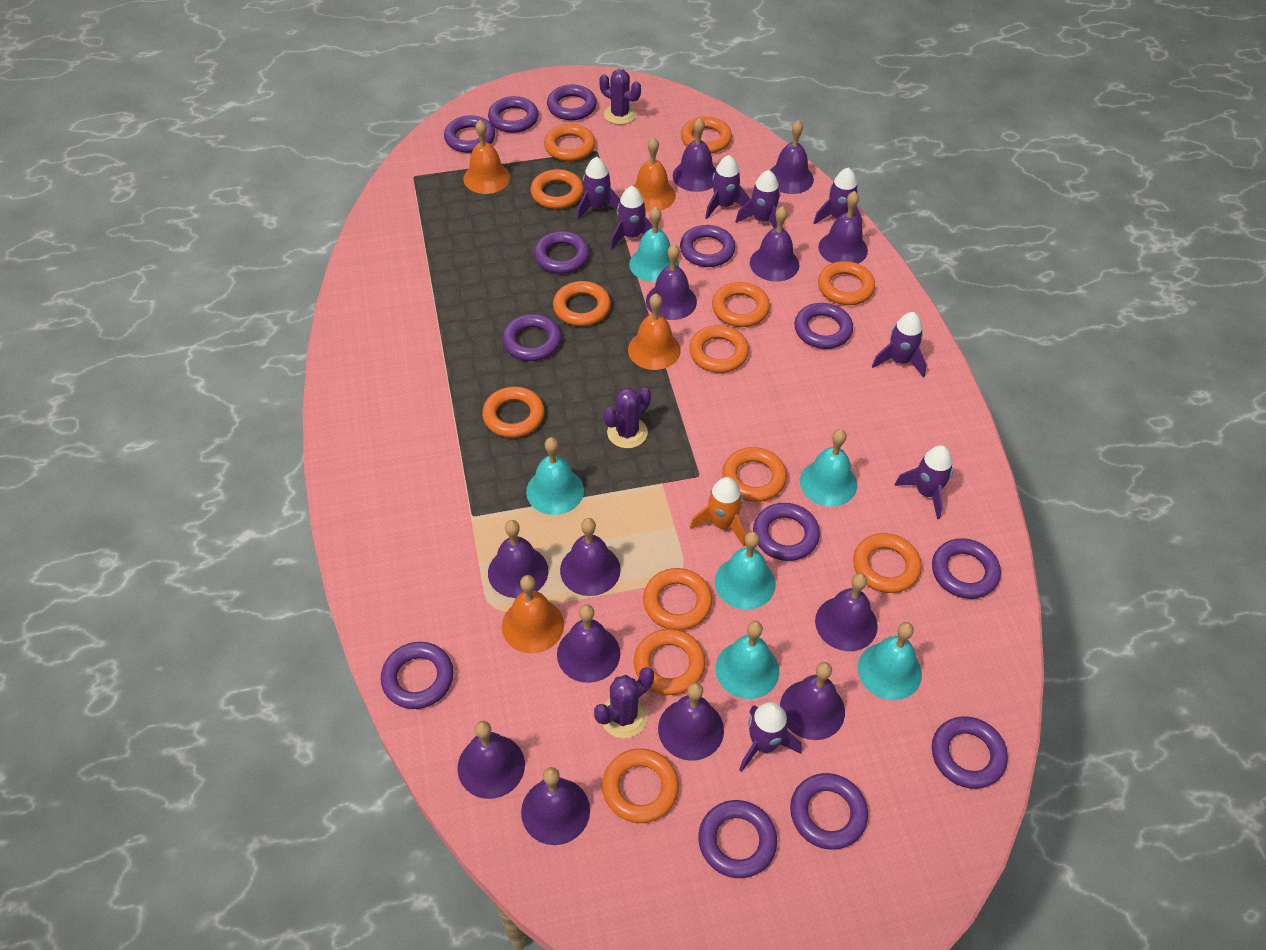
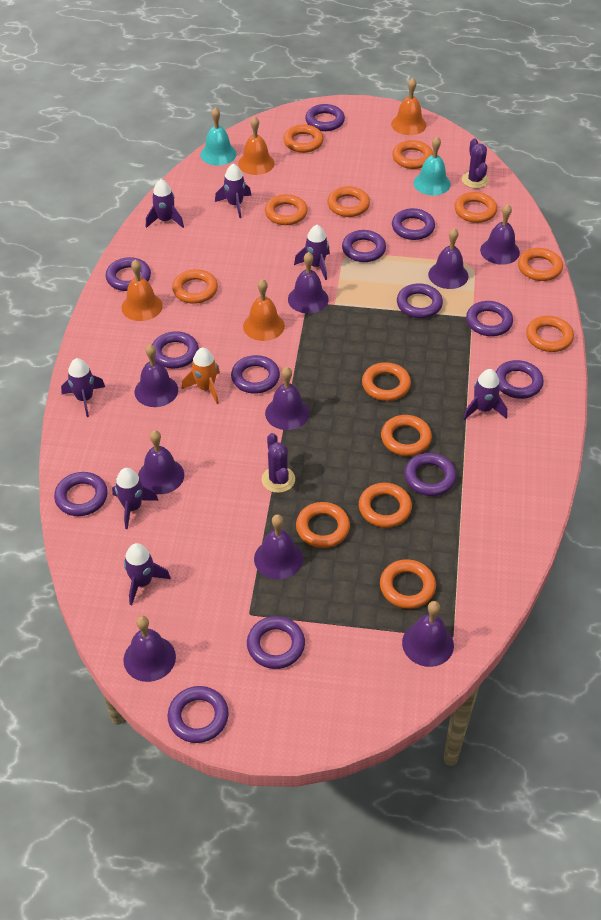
purple bell: 13 -> 9
purple cactus: 3 -> 2
purple rocket: 8 -> 7
turquoise bell: 6 -> 2

